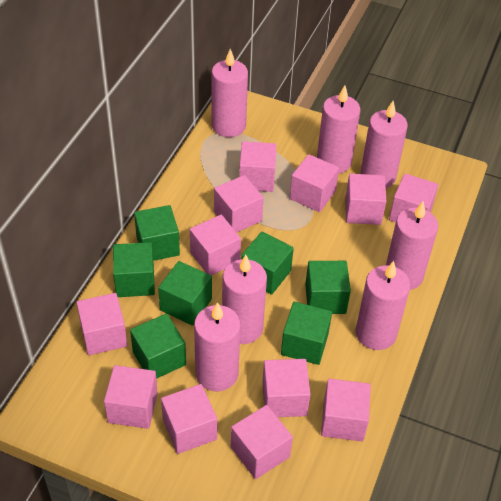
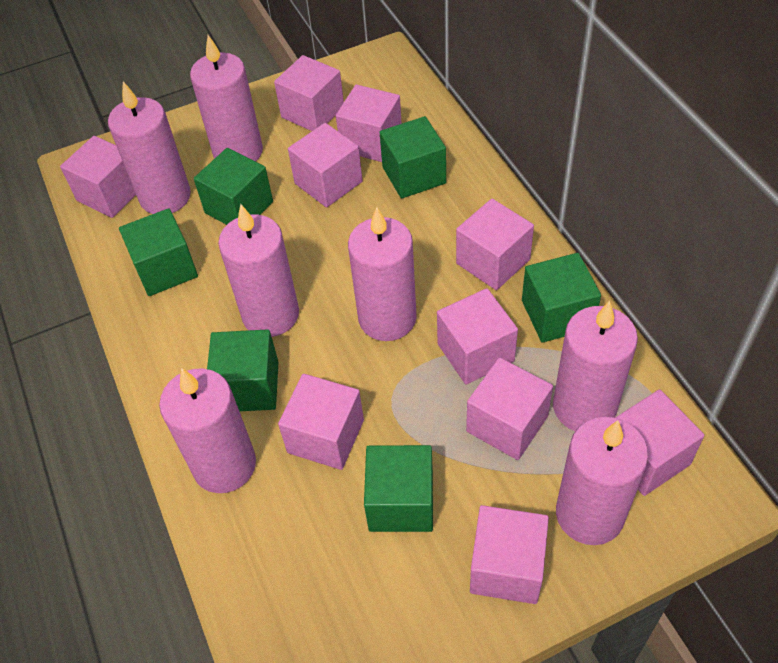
green cube: 7 -> 6
pink cube: 12 -> 10

